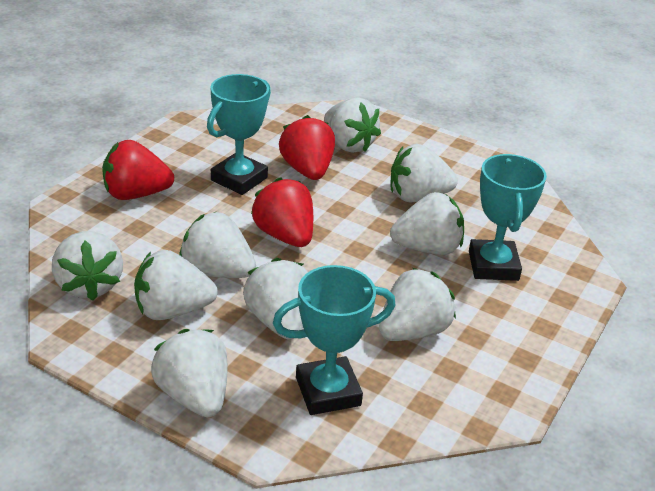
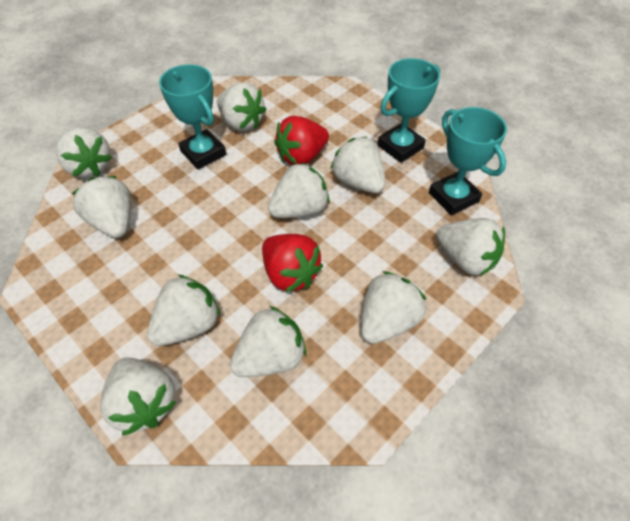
red strawberry: 3 -> 2
white strawberry: 9 -> 10

